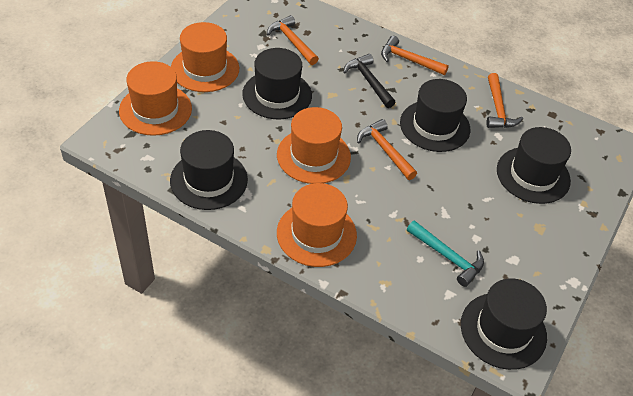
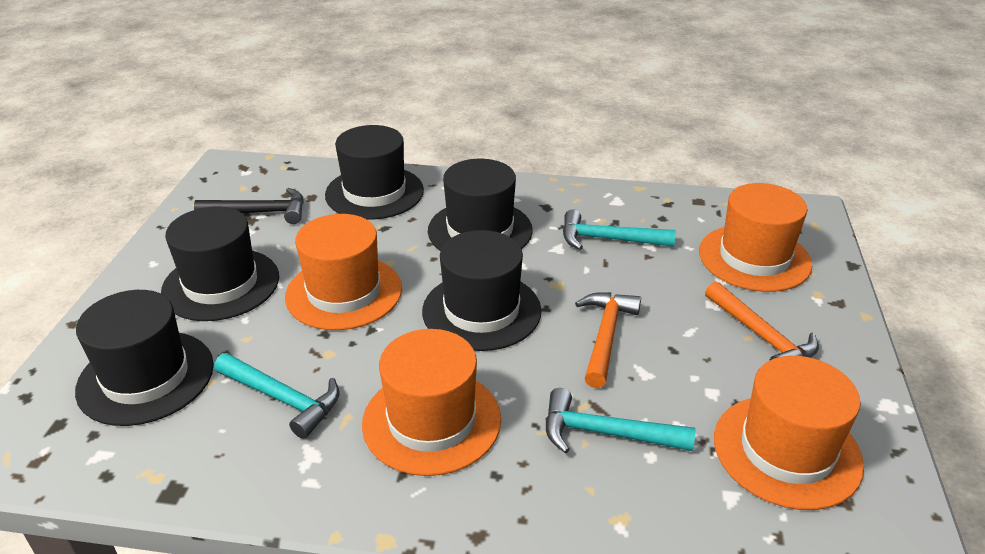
orange hammer: 4 -> 2
turquoise hammer: 1 -> 3

